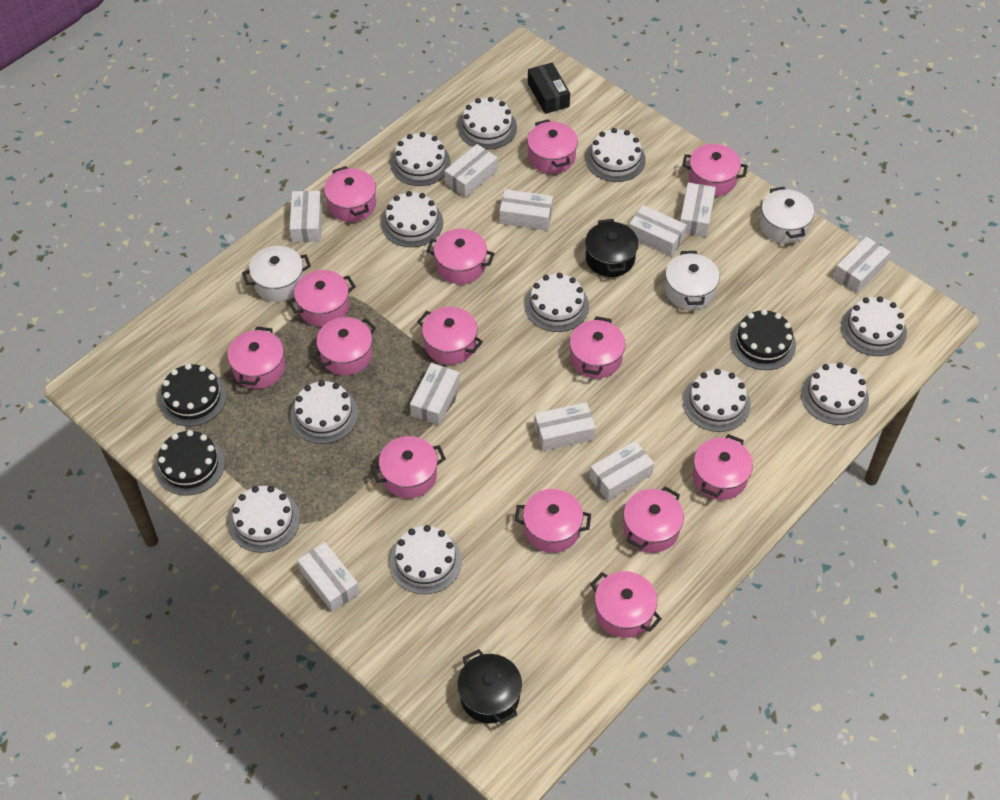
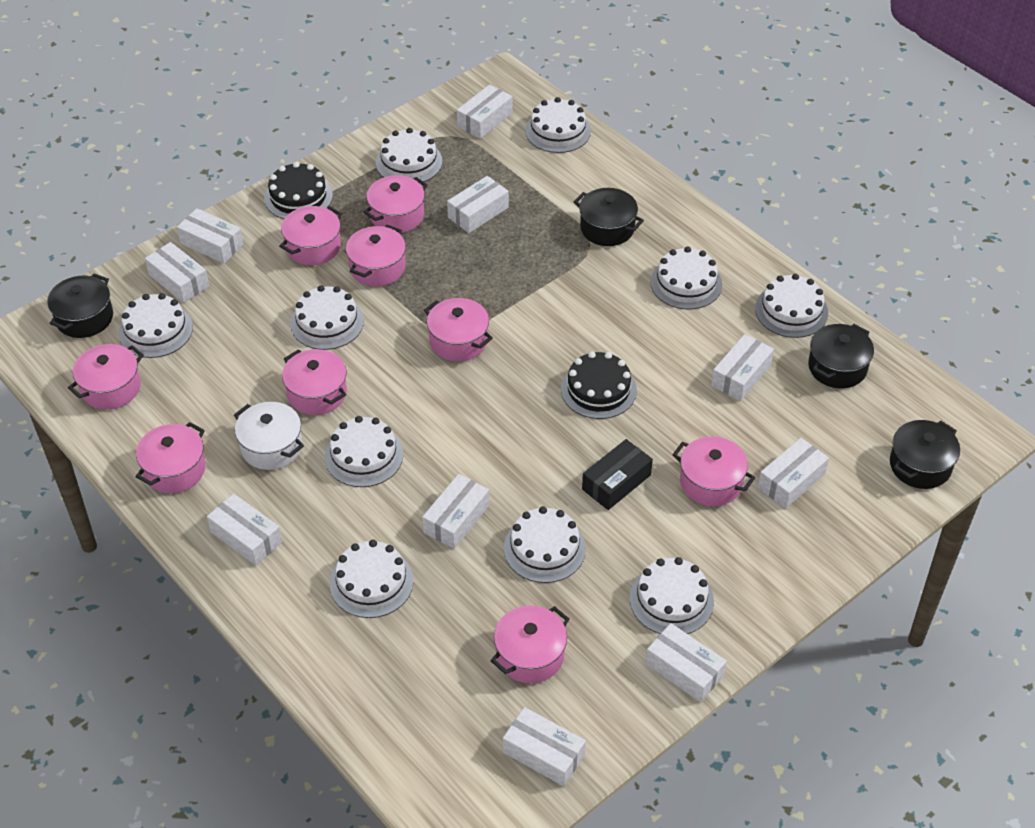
black cake: 3 -> 2
black pot: 2 -> 4
pink pot: 14 -> 9
white cake: 11 -> 10
white pot: 3 -> 1

